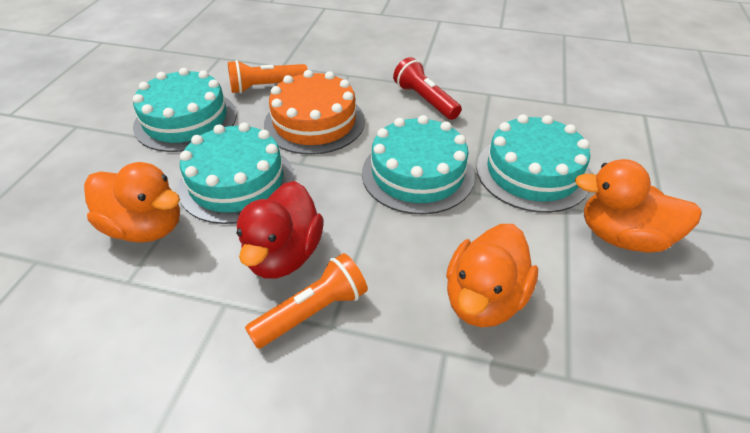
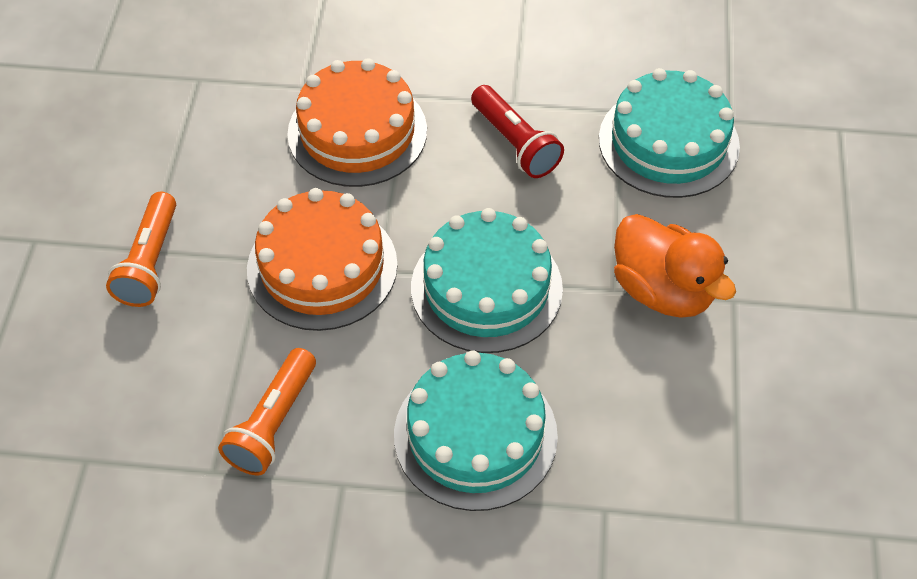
orange cake: 1 -> 2
orange duck: 3 -> 1
red duck: 1 -> 0
turquoise cake: 4 -> 3

